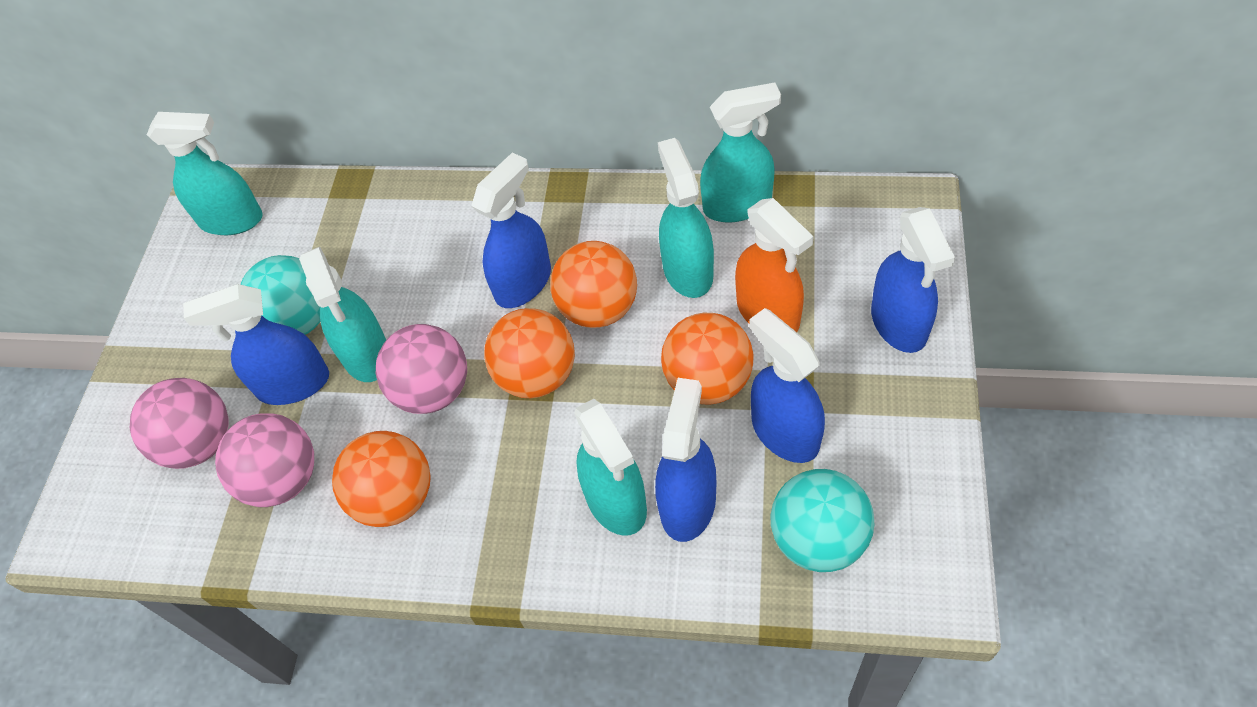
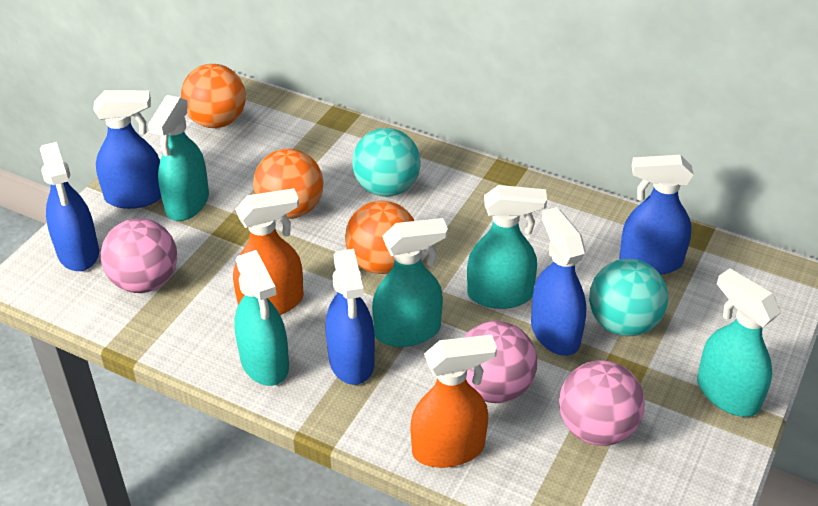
orange ball: 4 -> 3
orange spray bottle: 1 -> 2

